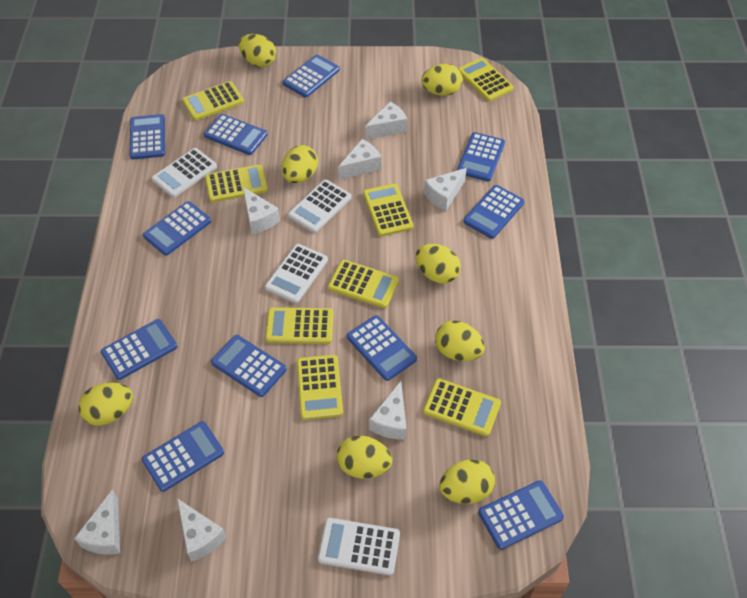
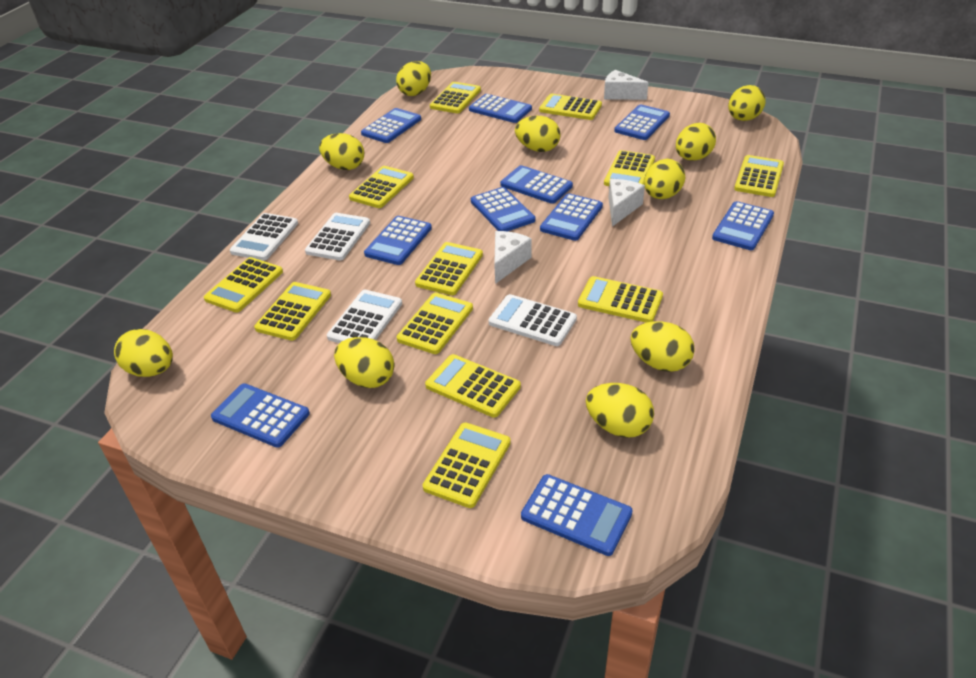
blue calculator: 11 -> 10
white cheese: 7 -> 3
yellow calculator: 8 -> 12
yellow egg: 8 -> 10

